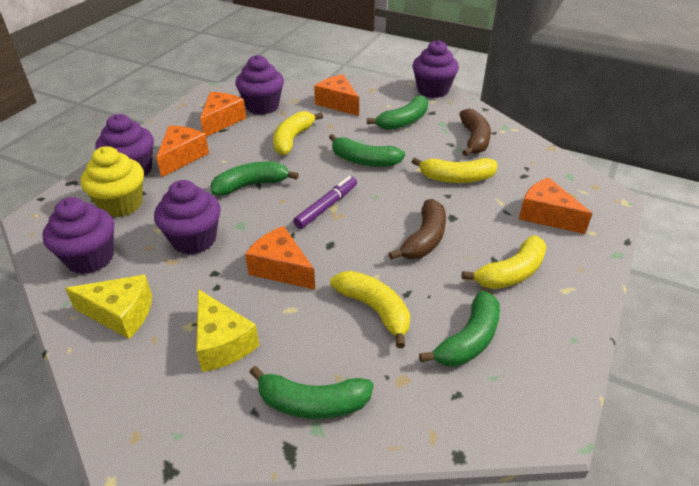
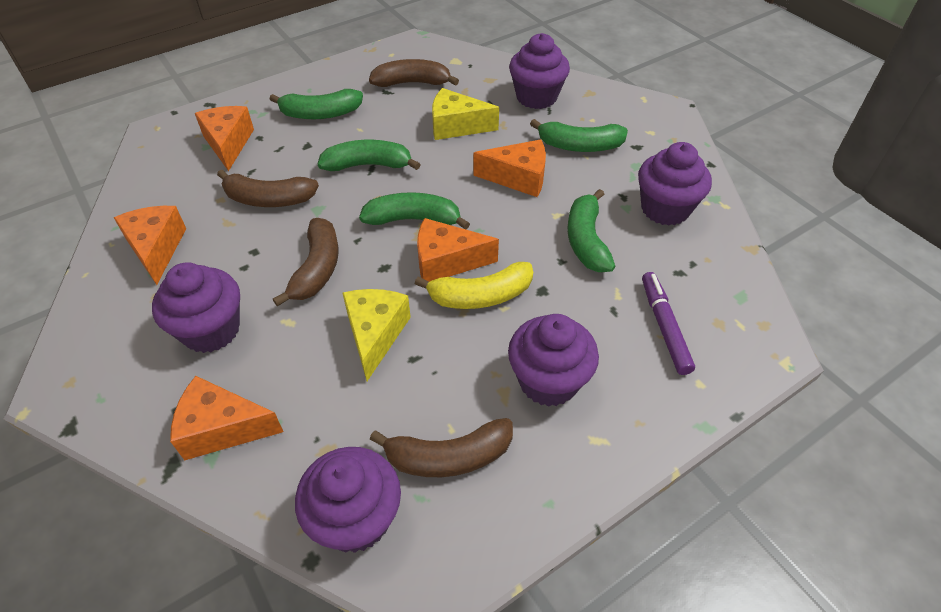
brown banana: 2 -> 4
yellow banana: 4 -> 1
yellow cupcake: 1 -> 0

